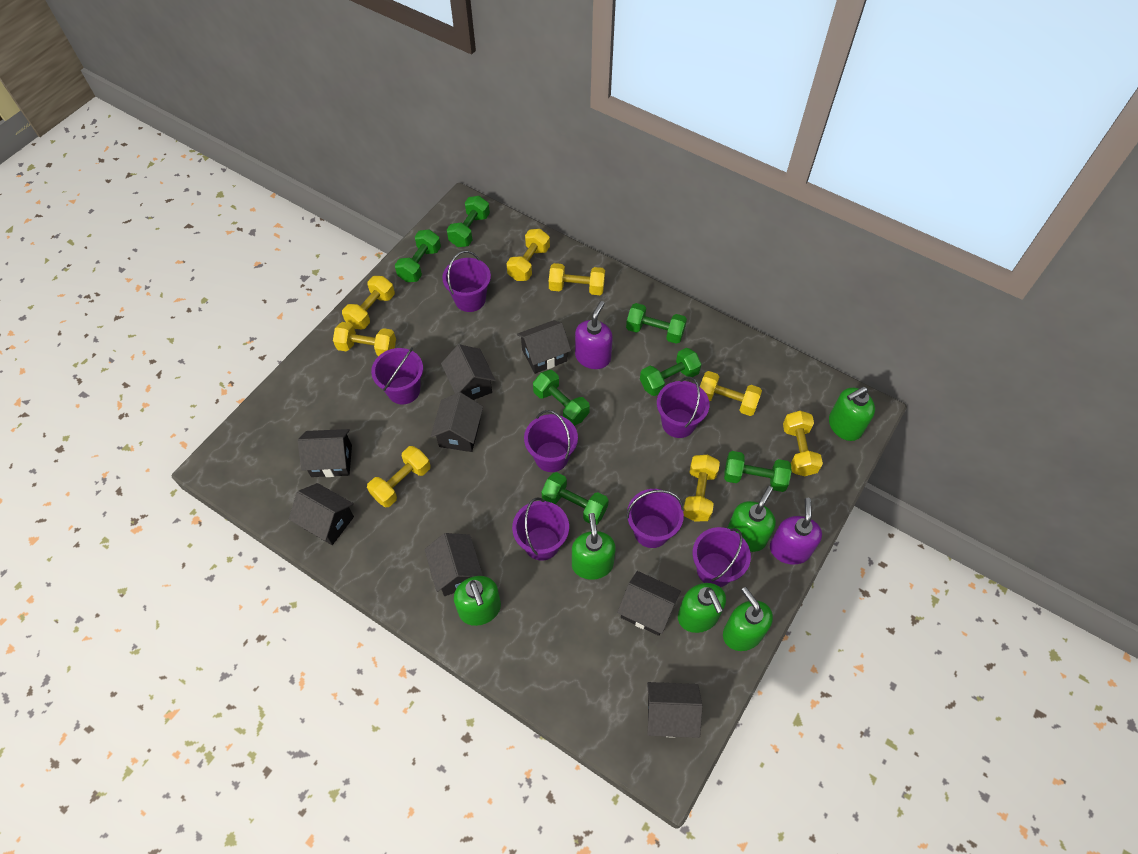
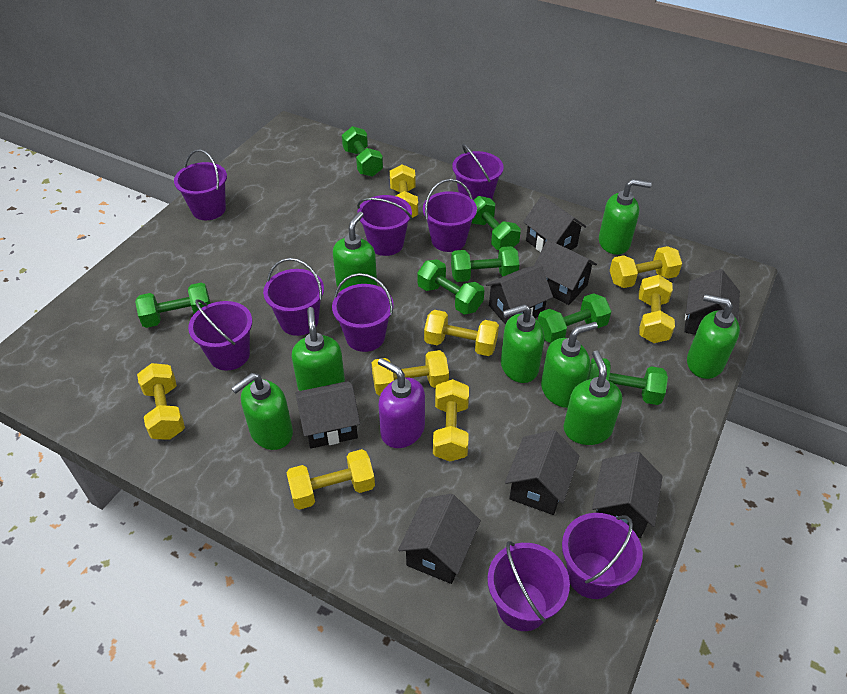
green soap dispenser: 6 -> 8
purple bucket: 7 -> 9
purple soap dispenser: 2 -> 1

